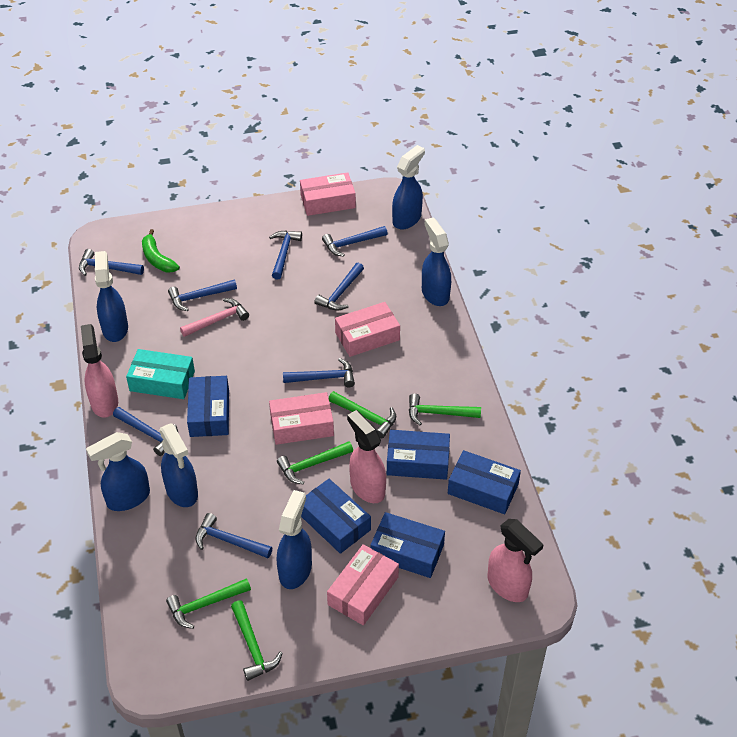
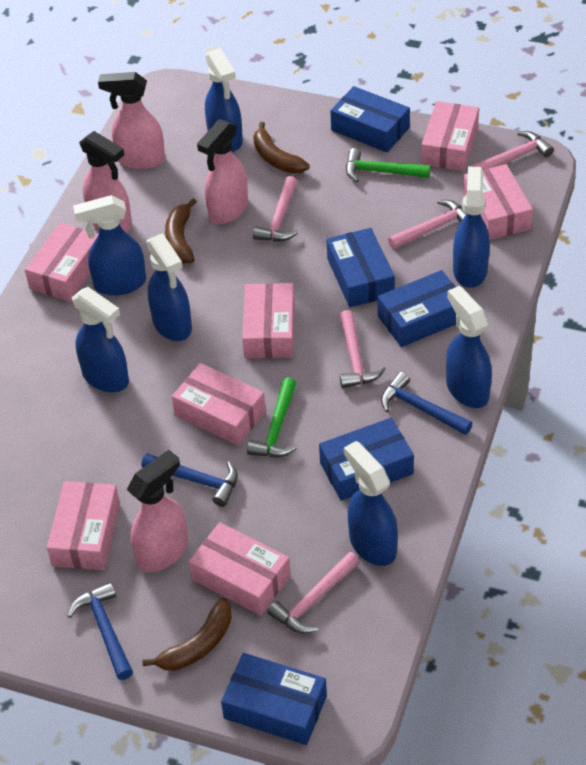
blue hammer: 8 -> 3
blue spray bottle: 6 -> 7
brown banana: 0 -> 3
green banana: 1 -> 0
green hammer: 5 -> 2
pink box: 4 -> 7
pink hammer: 1 -> 5
pink spray bottle: 3 -> 4
turquoise box: 1 -> 0

